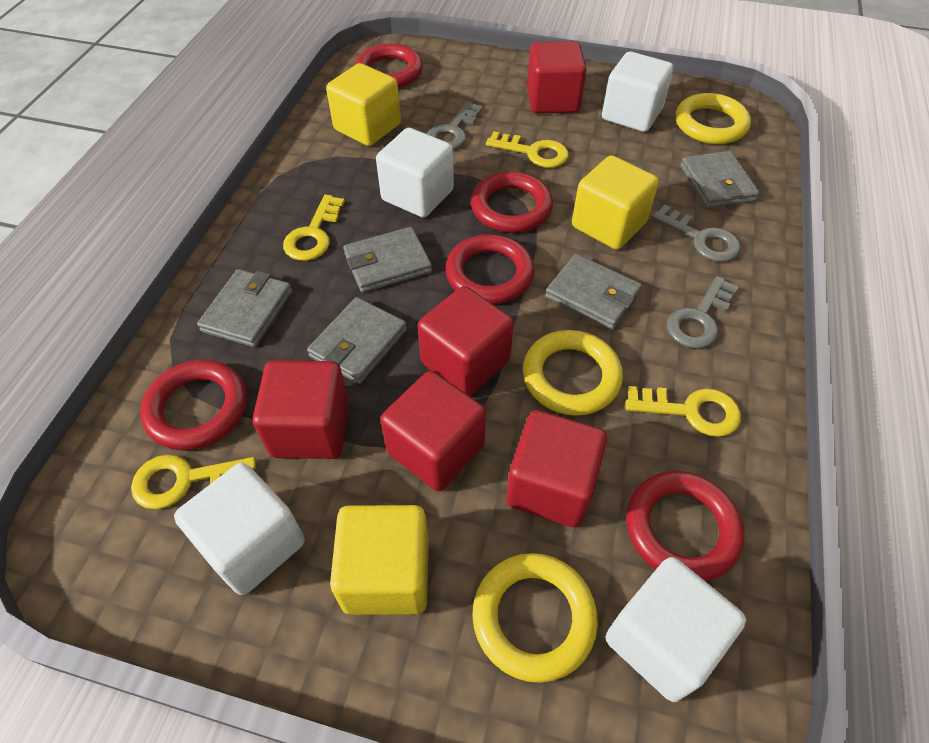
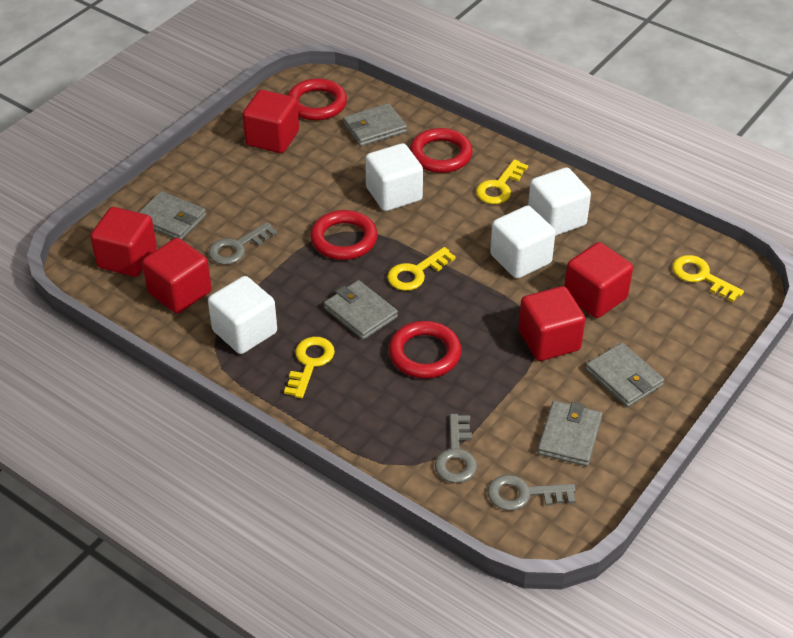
red ring: 5 -> 4
yellow cube: 3 -> 0
yellow ring: 3 -> 0

